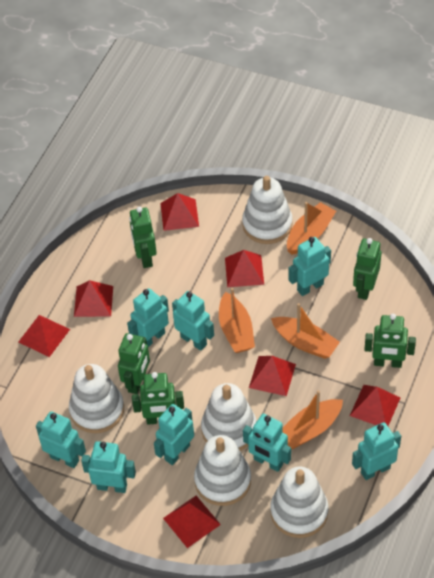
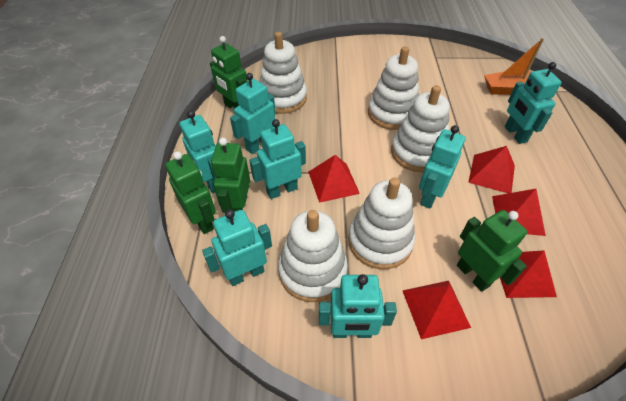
green robot: 5 -> 4
orange boat: 4 -> 1
red pyramid: 7 -> 5
turquoise robot: 8 -> 7

